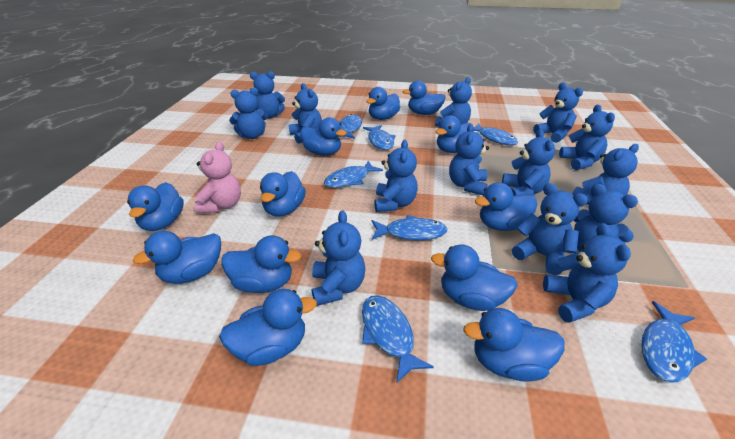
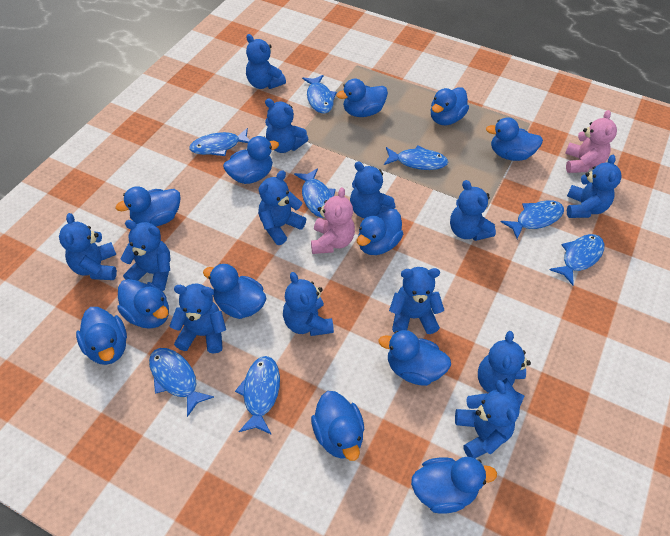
blue fish: 7 -> 8
blue teddy bear: 14 -> 13
pink teddy bear: 1 -> 2

